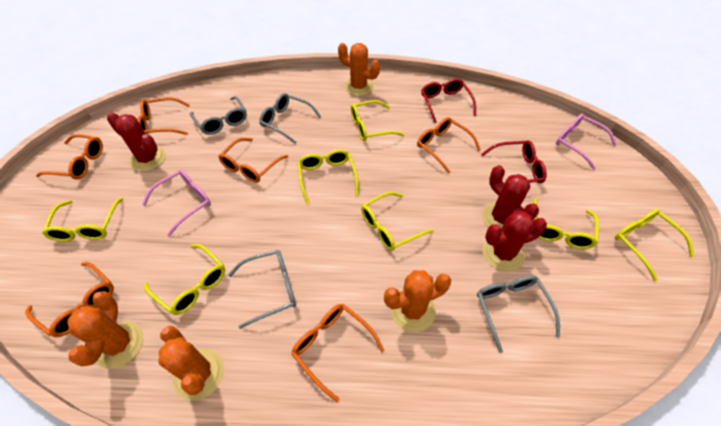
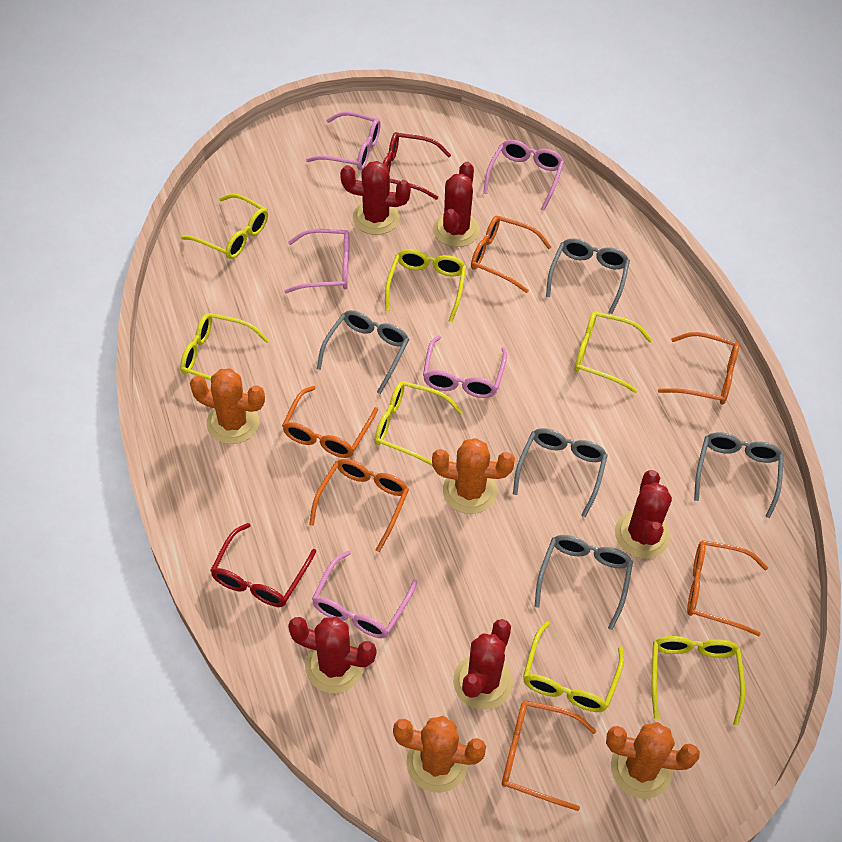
grey glasses: 4 -> 5
pink glasses: 2 -> 5
red cactus: 3 -> 5

